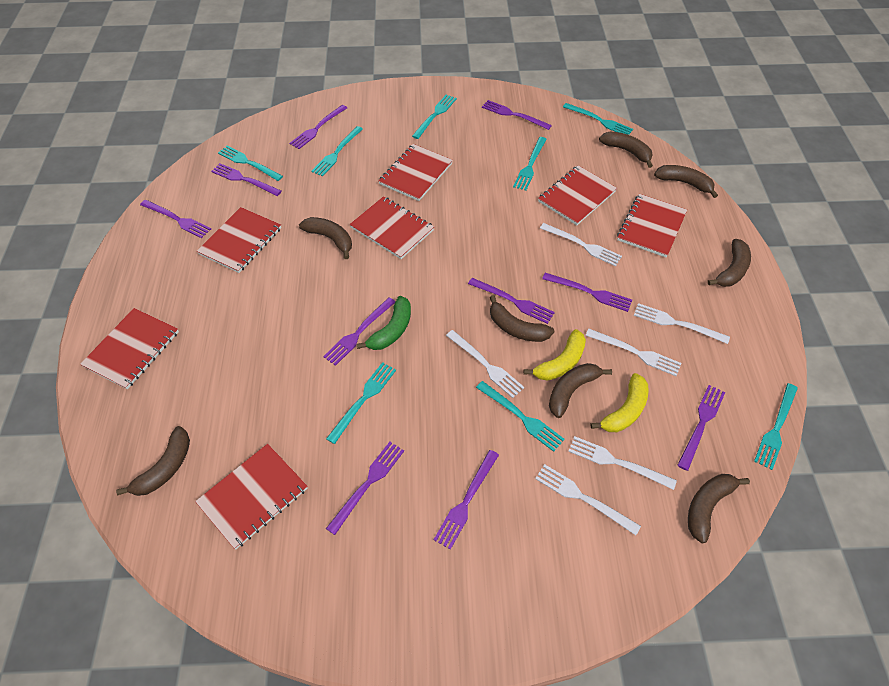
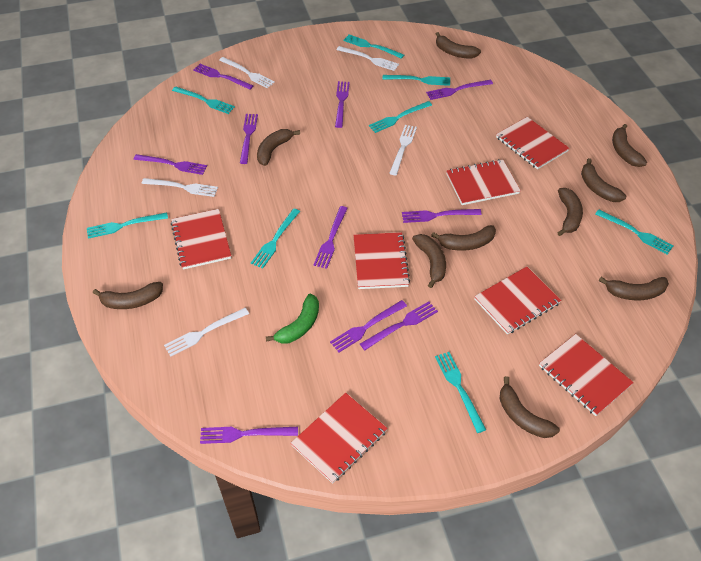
brown banana: 8 -> 10
white fork: 6 -> 5
yellow banana: 2 -> 0

